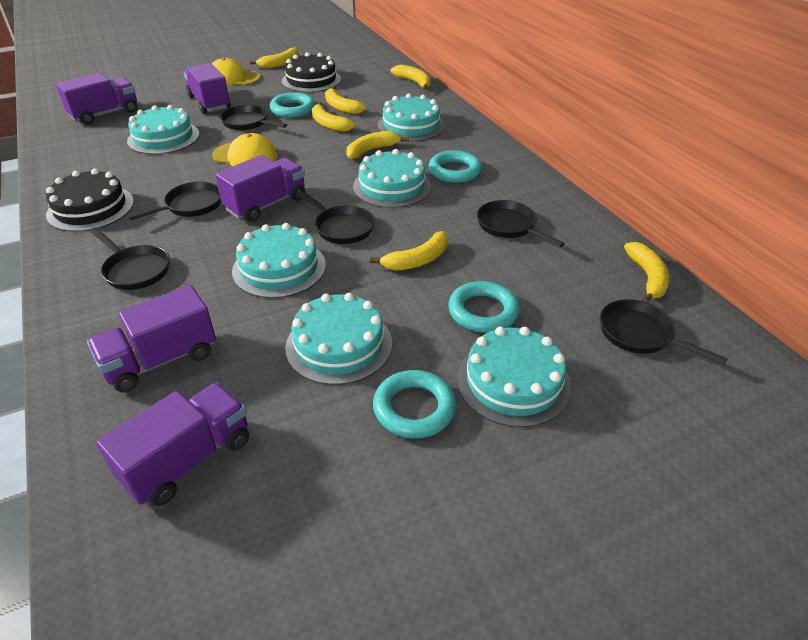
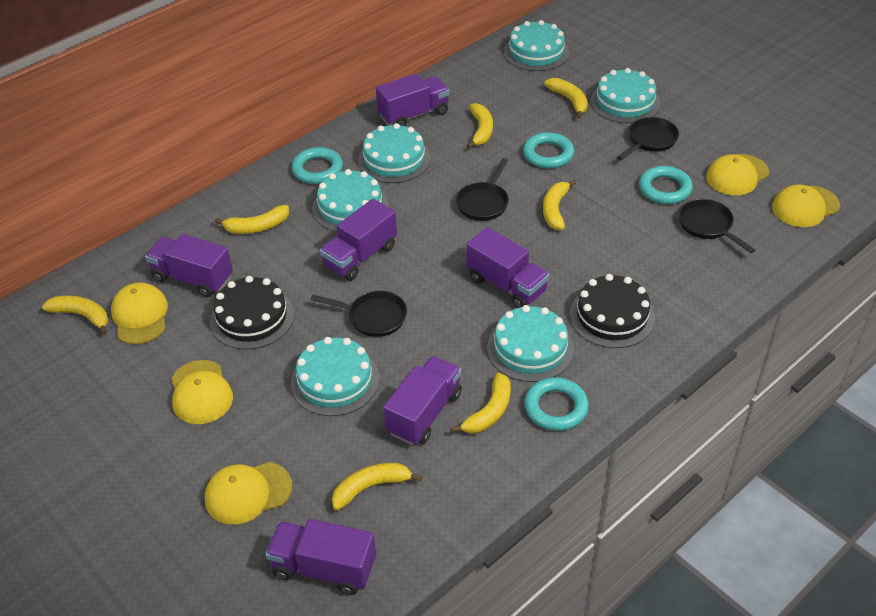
black pan: 6 -> 4
purple truck: 5 -> 6
yellow cap: 2 -> 5

